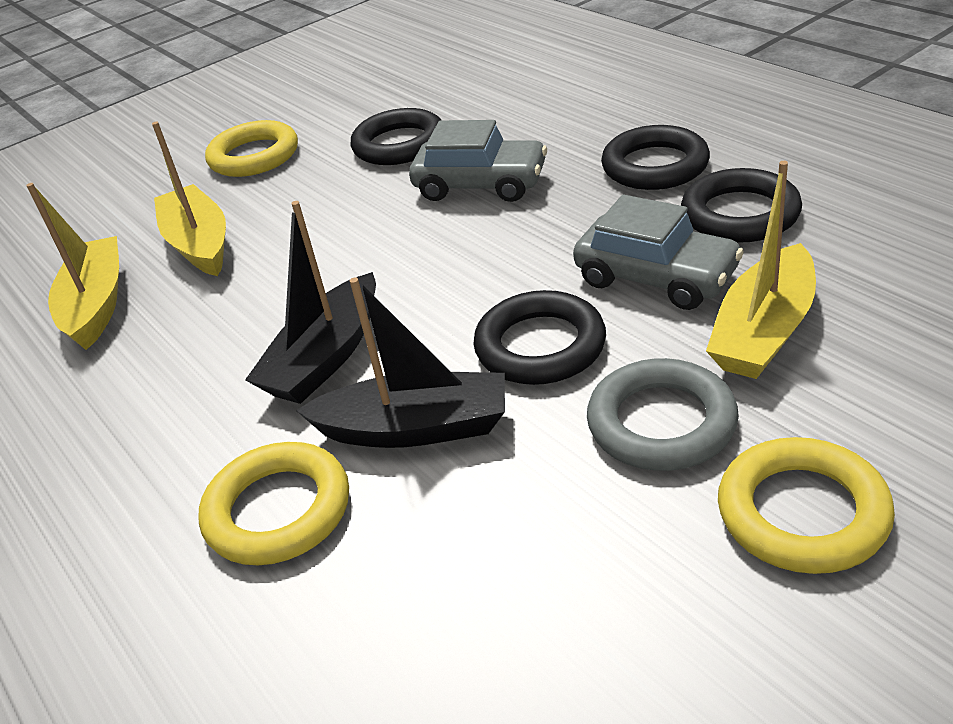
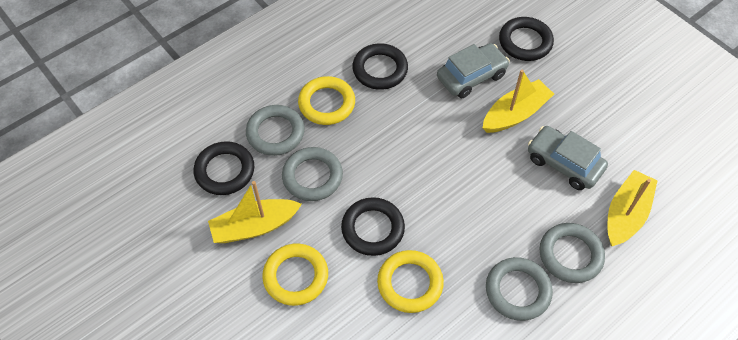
black boat: 2 -> 0
grey ring: 1 -> 4

